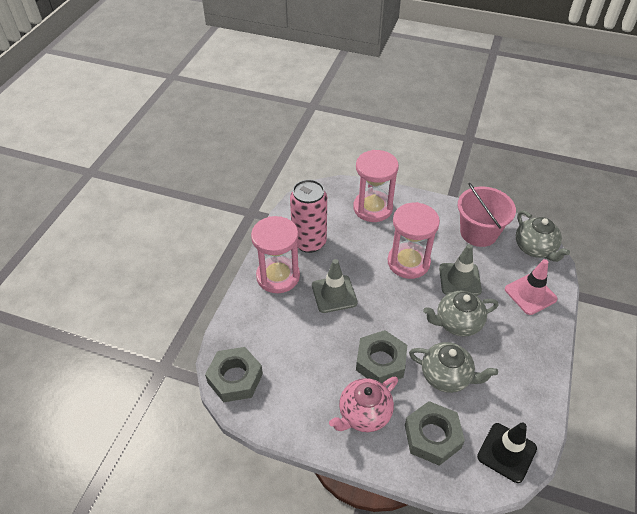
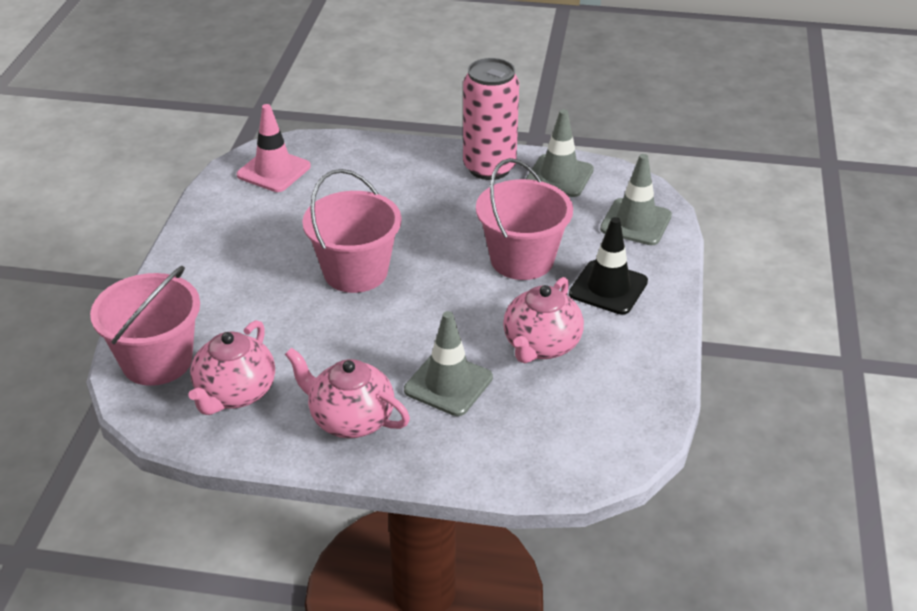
grey nut: 3 -> 0
grey teapot: 3 -> 0
grey traffic cone: 2 -> 3
pink bucket: 1 -> 3
pink hourglass: 3 -> 0
pink teapot: 1 -> 3

